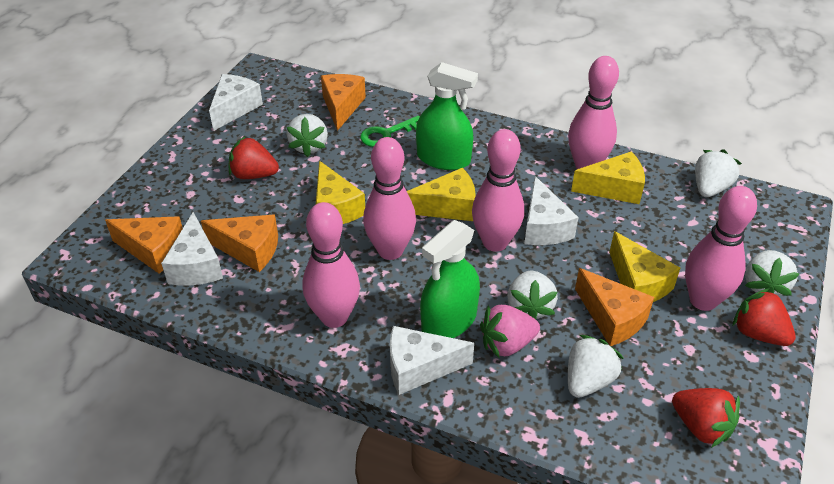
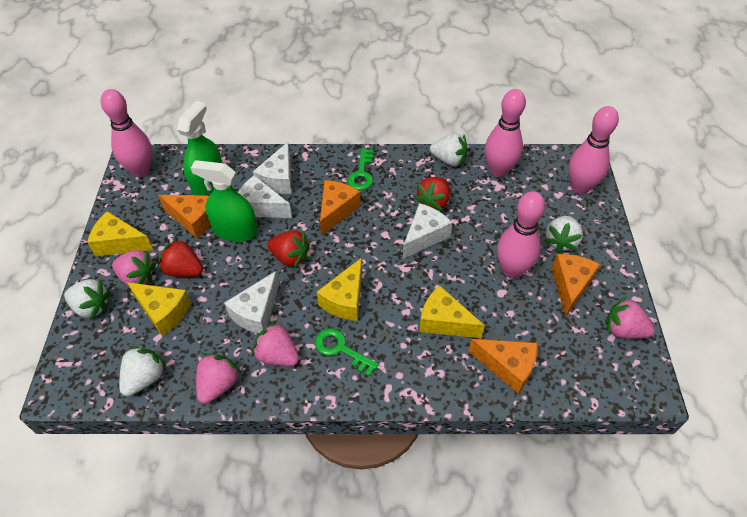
green key: 1 -> 2
pink bowling pin: 5 -> 4
pink strawberry: 1 -> 4
white strawberry: 5 -> 4

